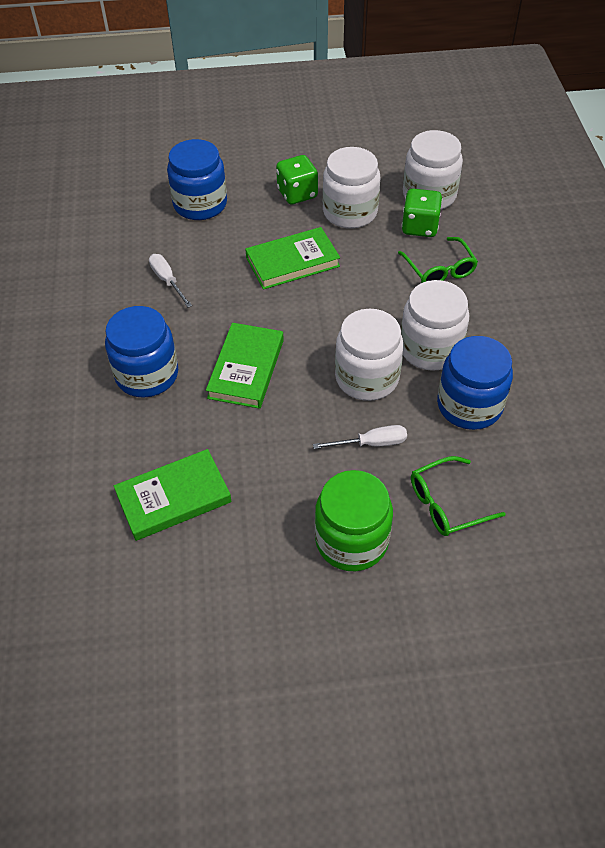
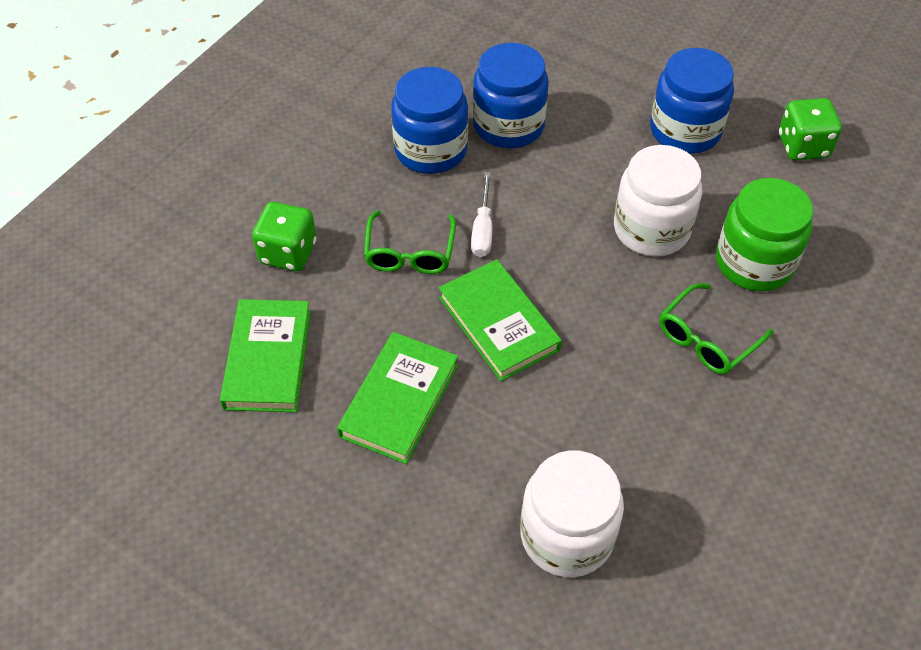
white jar: 4 -> 2
white screwdriver: 2 -> 1

